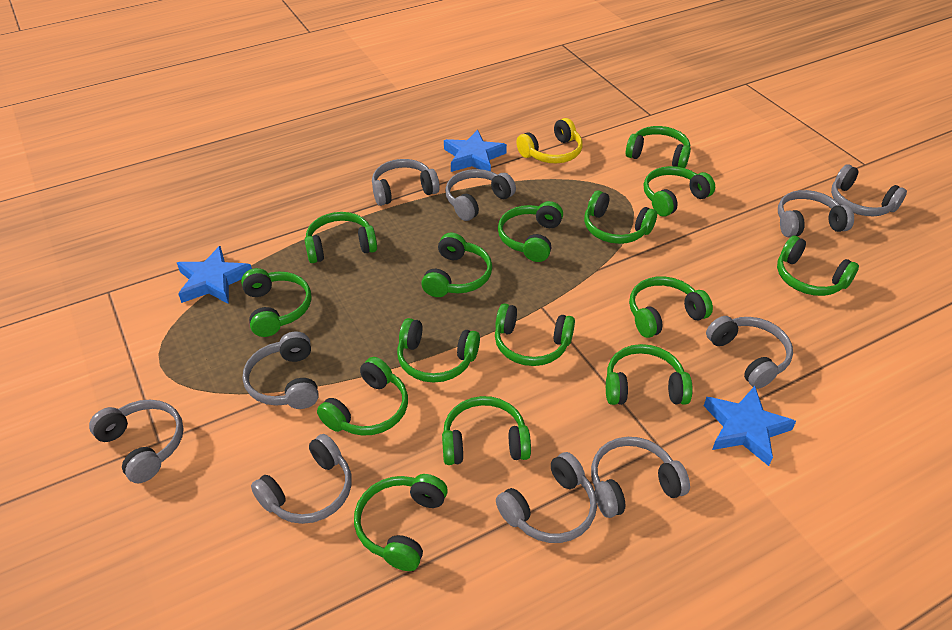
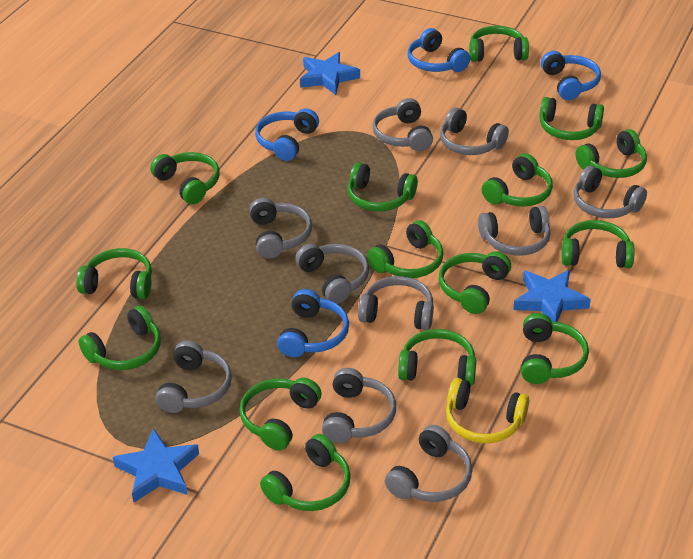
blue headphones: 0 -> 4

